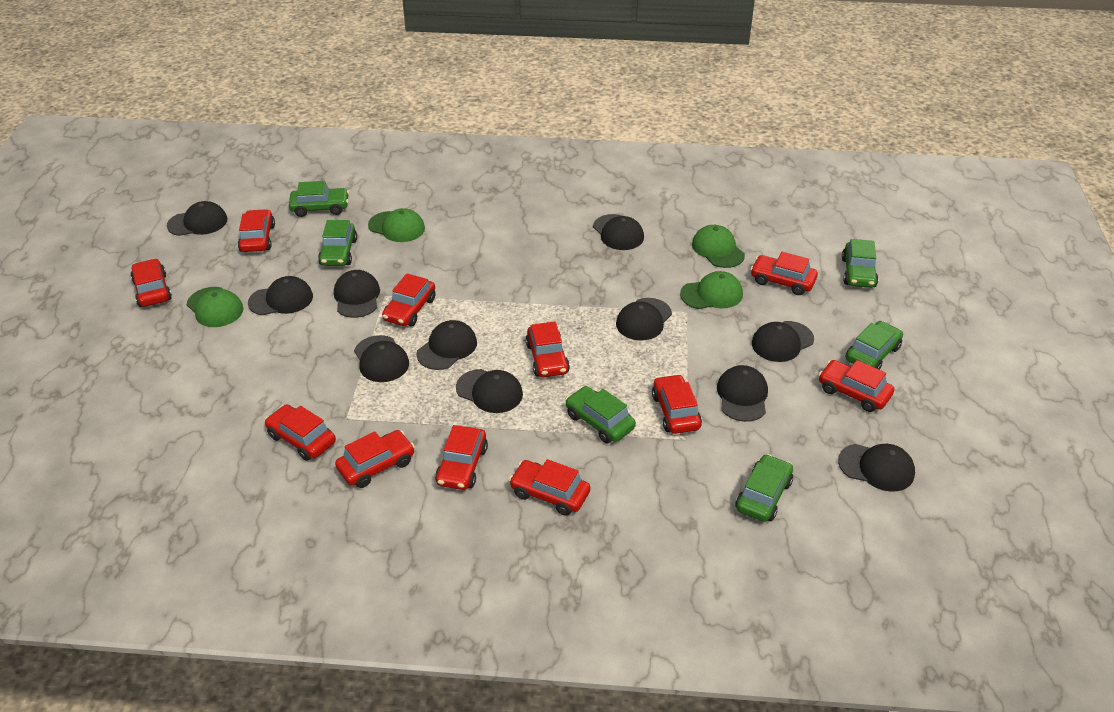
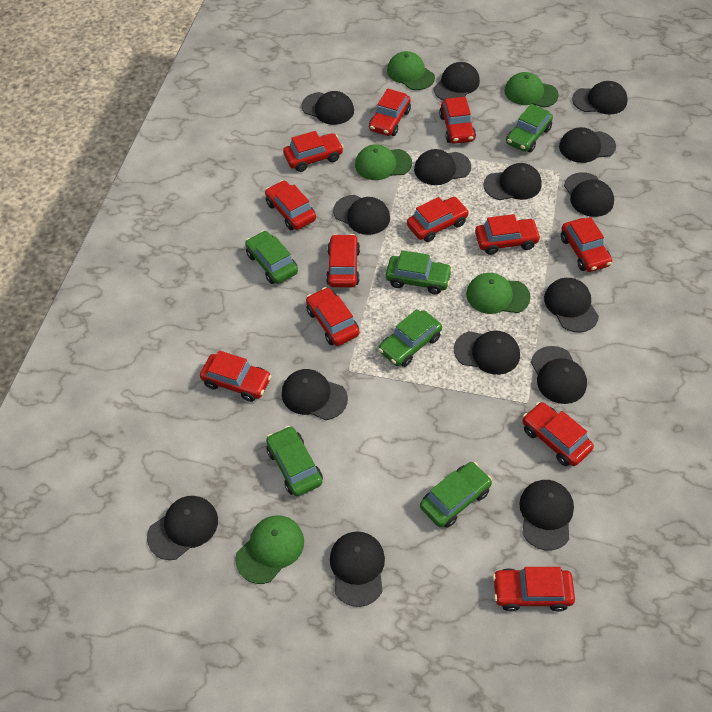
black cap: 11 -> 15
green cap: 4 -> 5
red car: 11 -> 12

